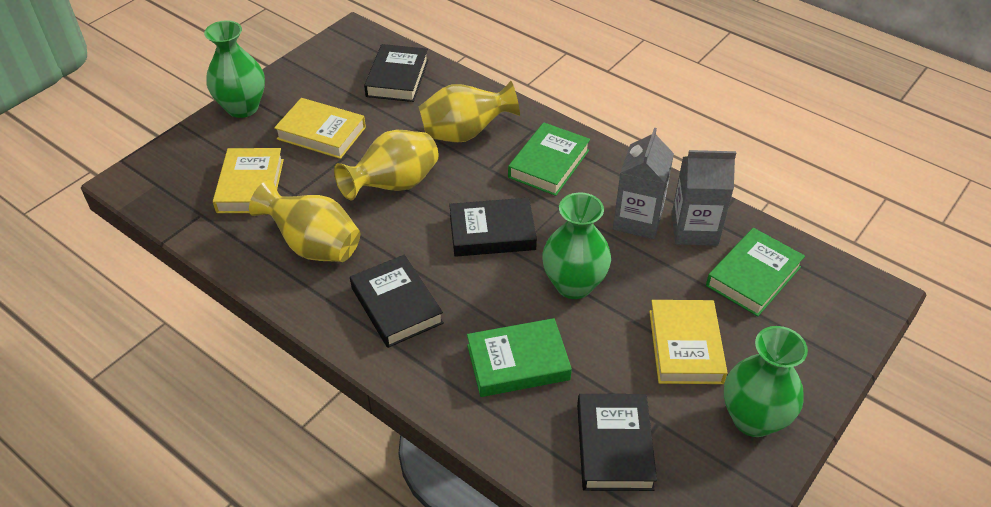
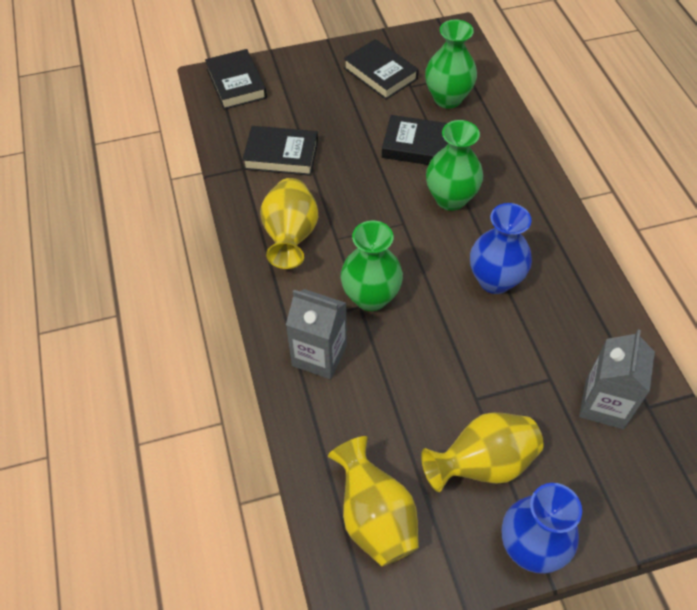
blue vase: 0 -> 2
green book: 3 -> 0
yellow book: 3 -> 0

